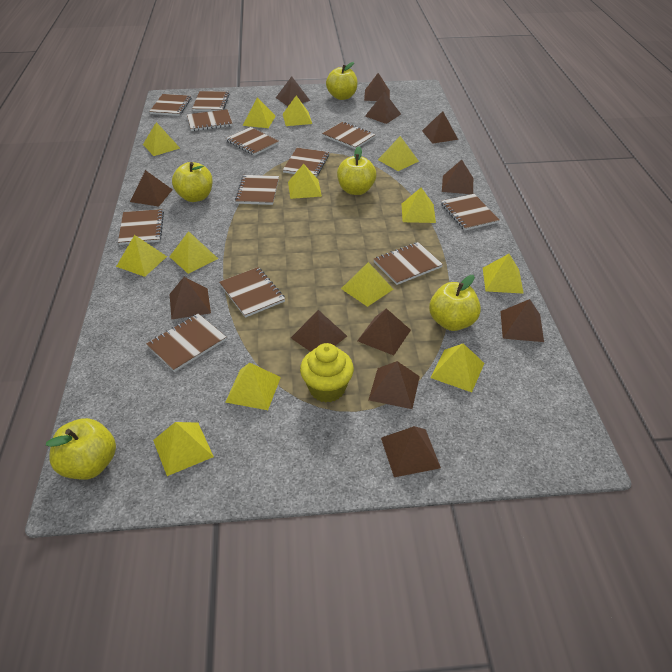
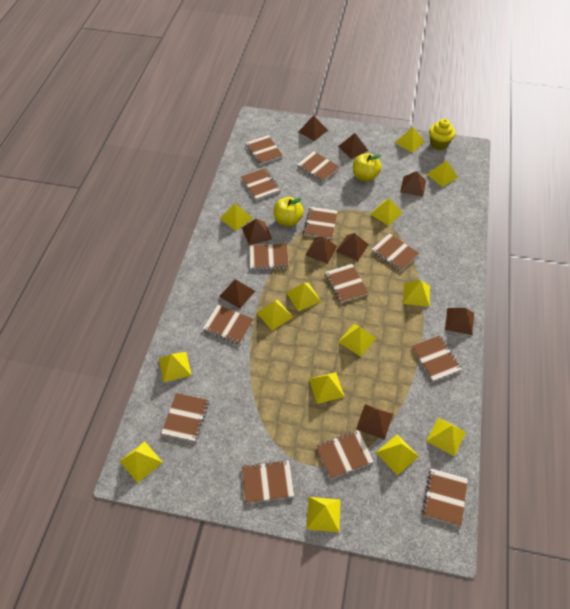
brown notebook: 12 -> 13
brown pyramid: 12 -> 9
yellow apple: 5 -> 2
yellow pyramid: 13 -> 14

